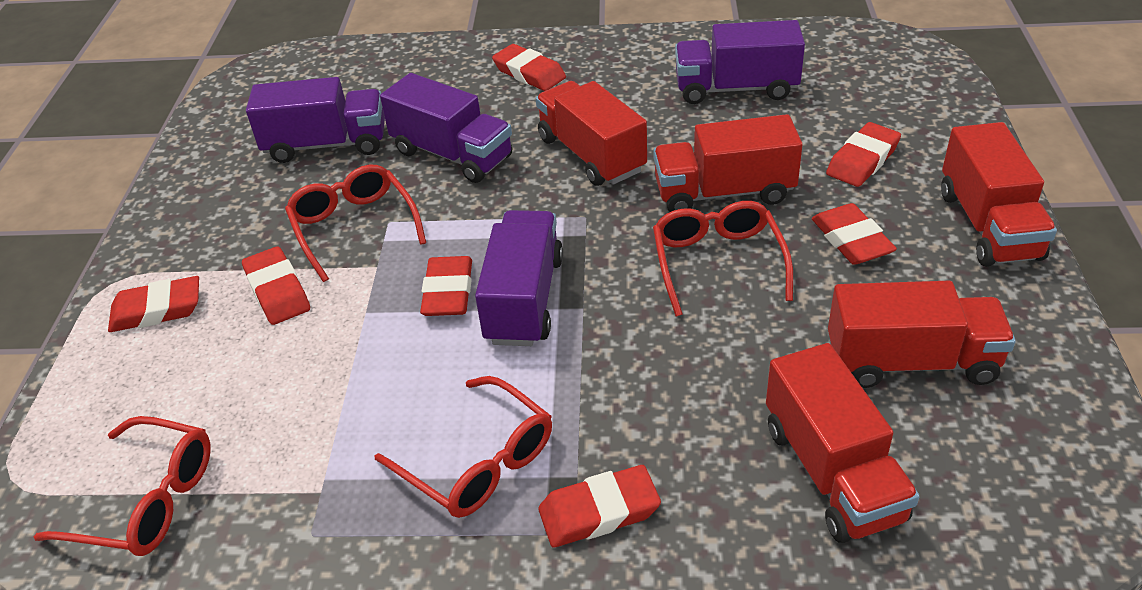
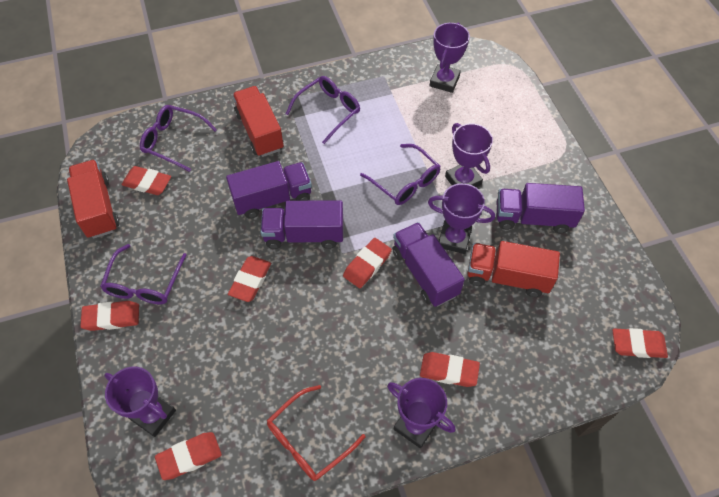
purple glasses: 0 -> 4
purple trophy: 0 -> 5
red glasses: 4 -> 1
red truck: 5 -> 3

